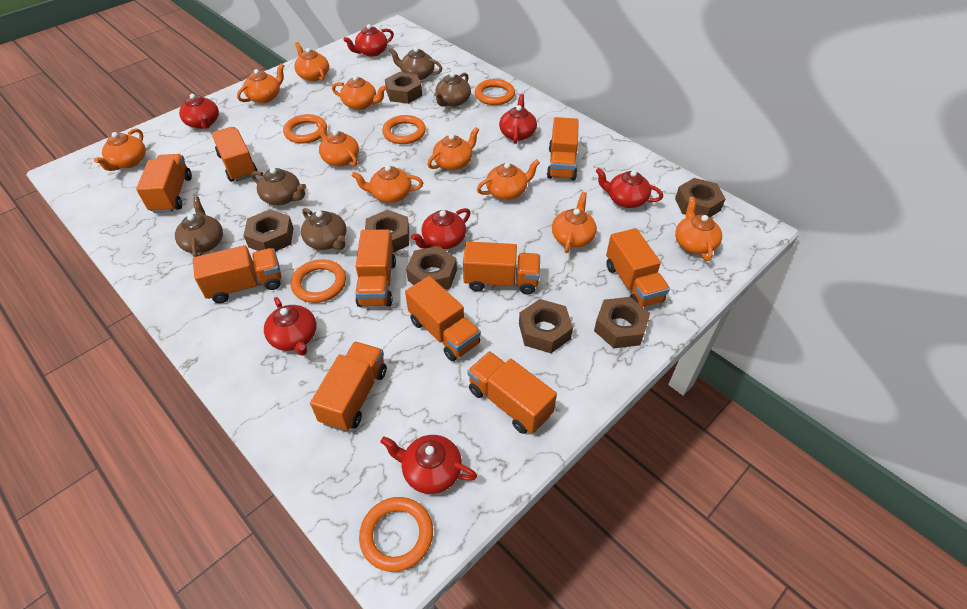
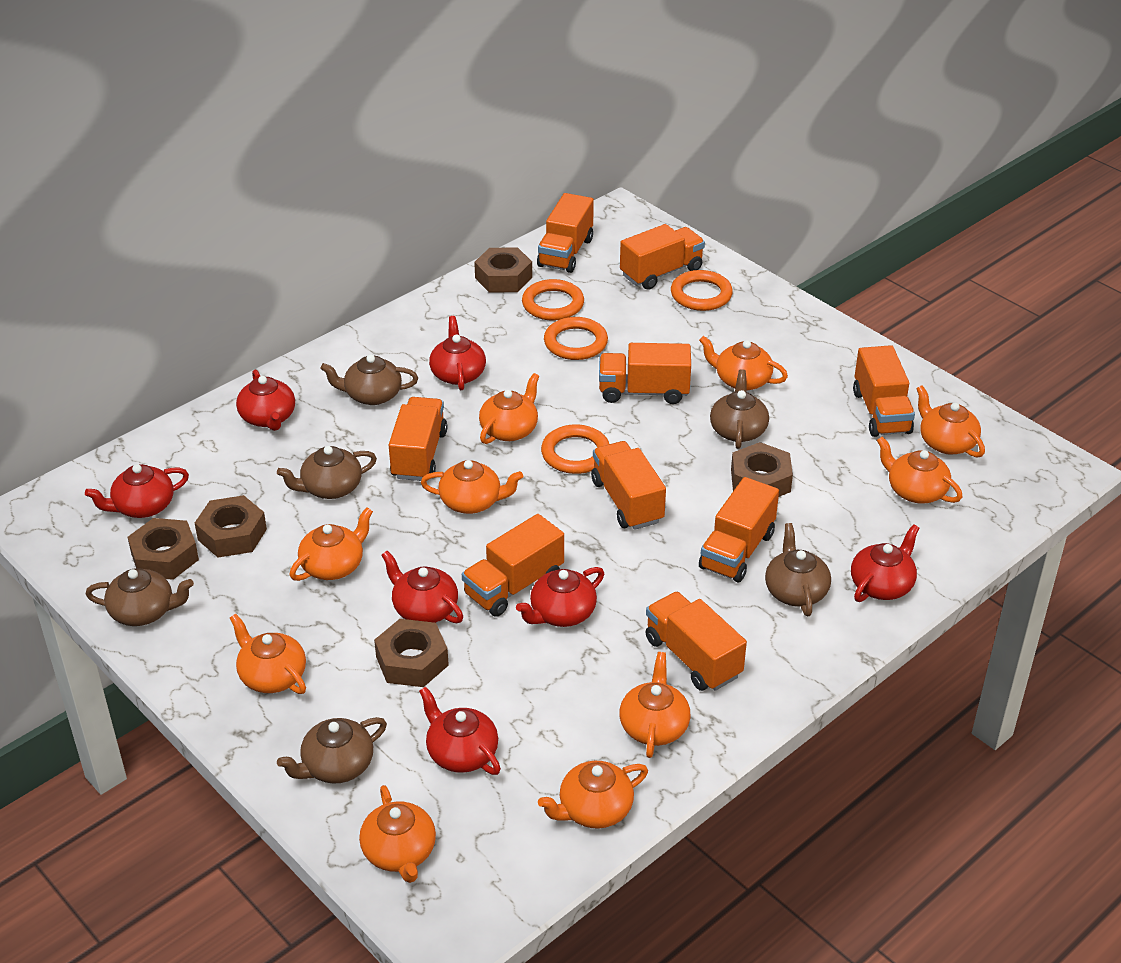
brown nut: 7 -> 5
brown teapot: 5 -> 6
orange ring: 5 -> 4
orange truck: 10 -> 9

